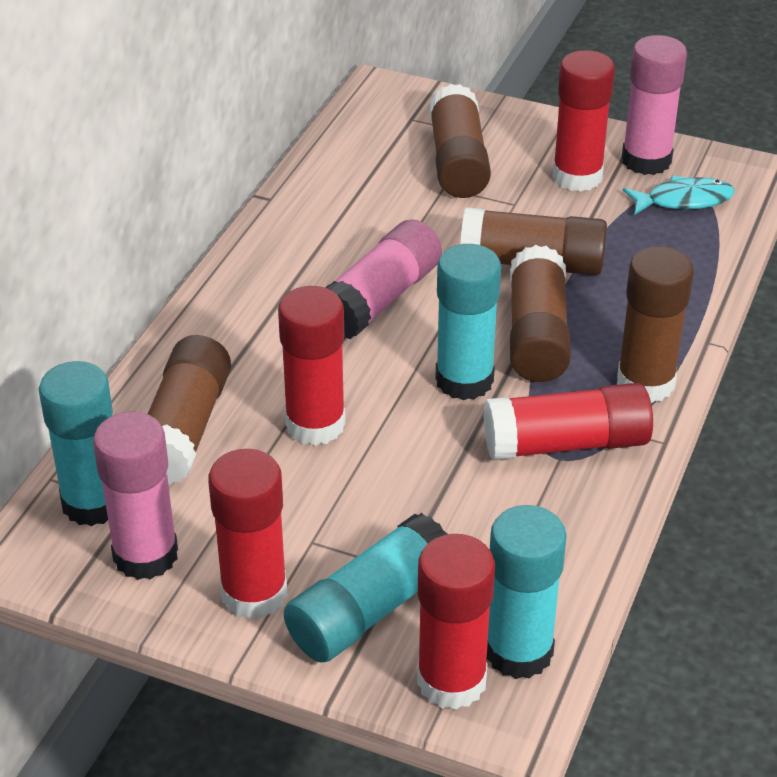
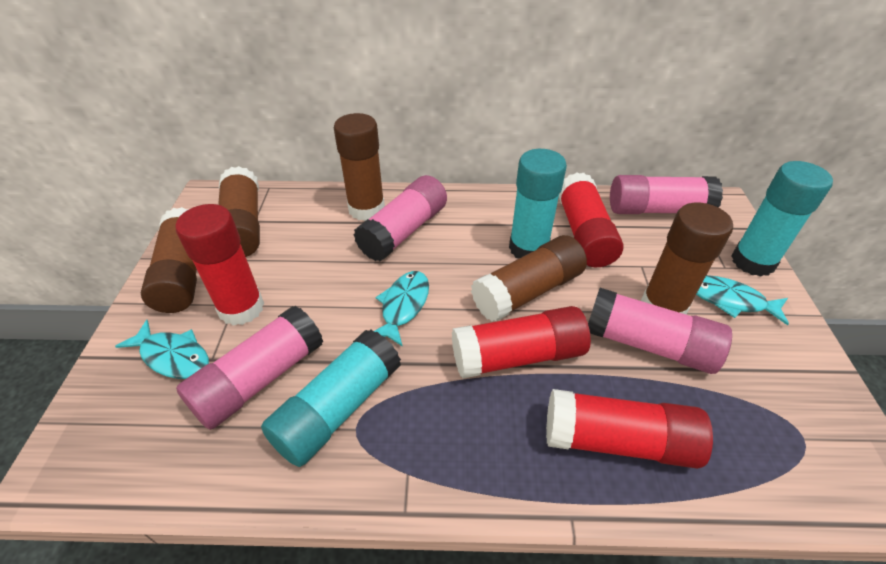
pink glue stick: 3 -> 4
red glue stick: 5 -> 4
turquoise fish: 1 -> 3
turquoise glue stick: 4 -> 3

